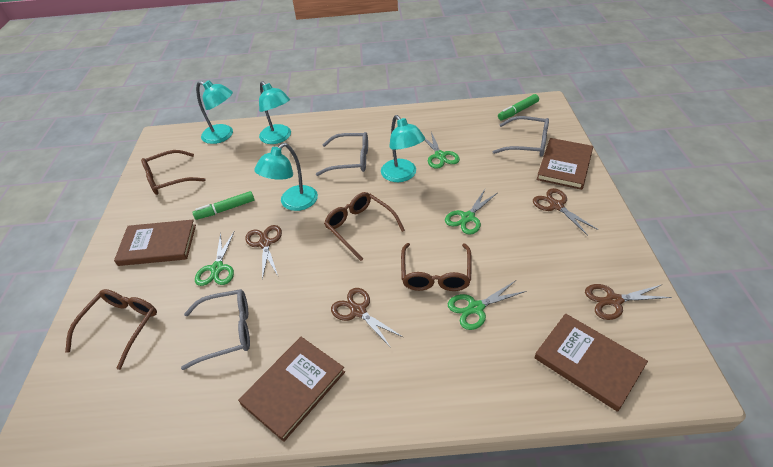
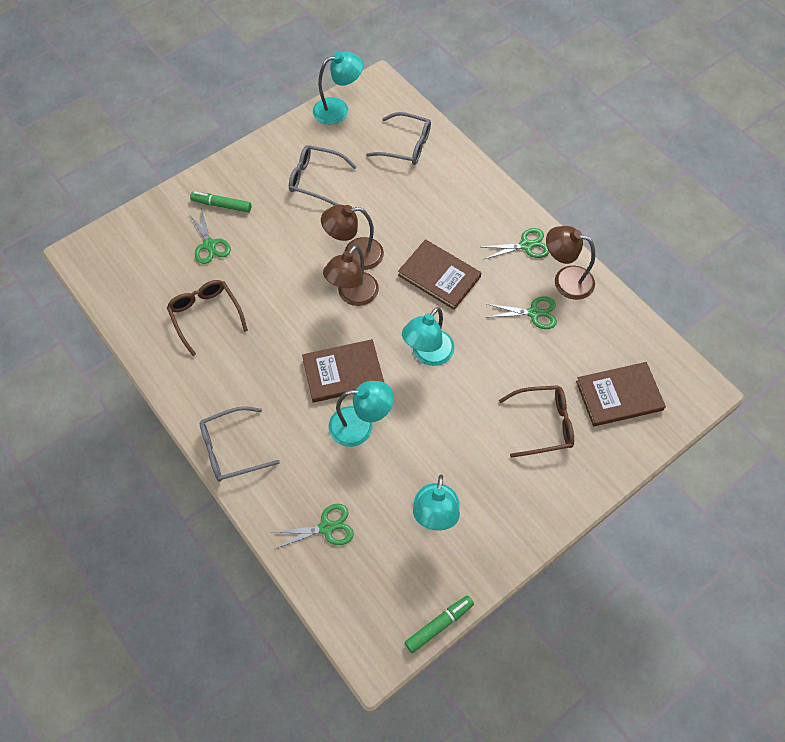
brown book: 4 -> 3
brown glasses: 4 -> 2
brown lamp: 0 -> 3
brown scissors: 4 -> 0

